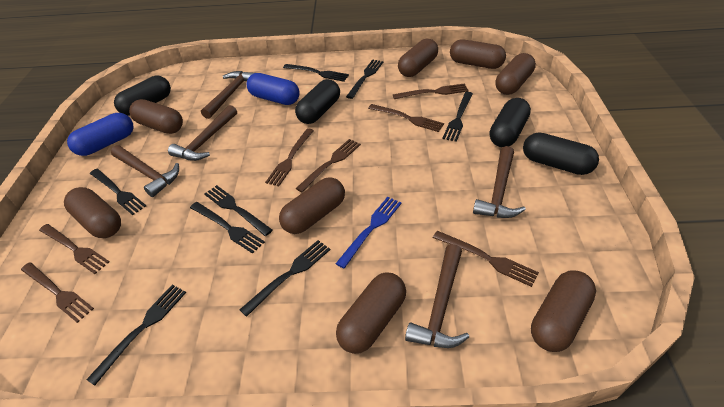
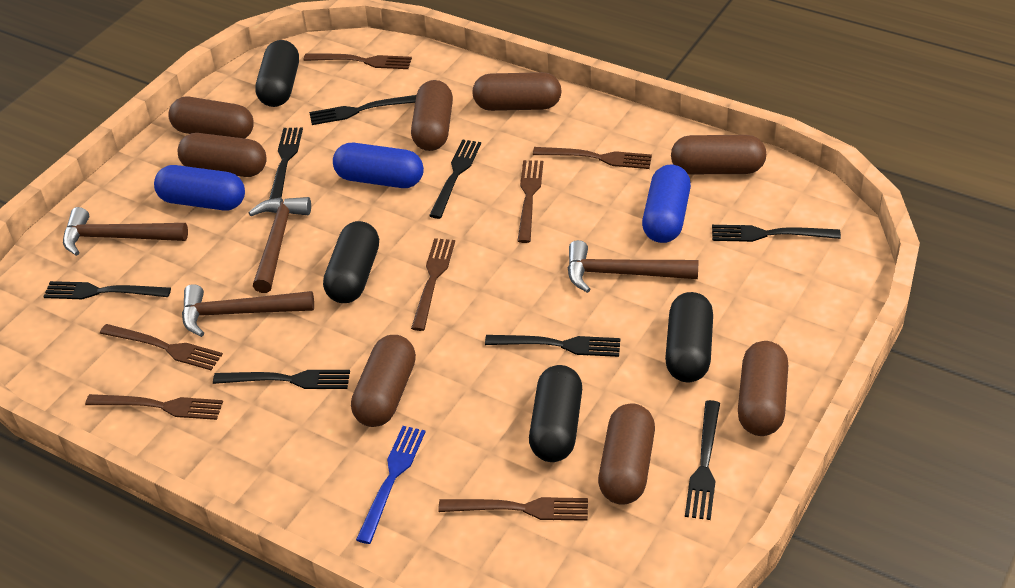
blue capsule: 2 -> 3
brown hammer: 5 -> 4

